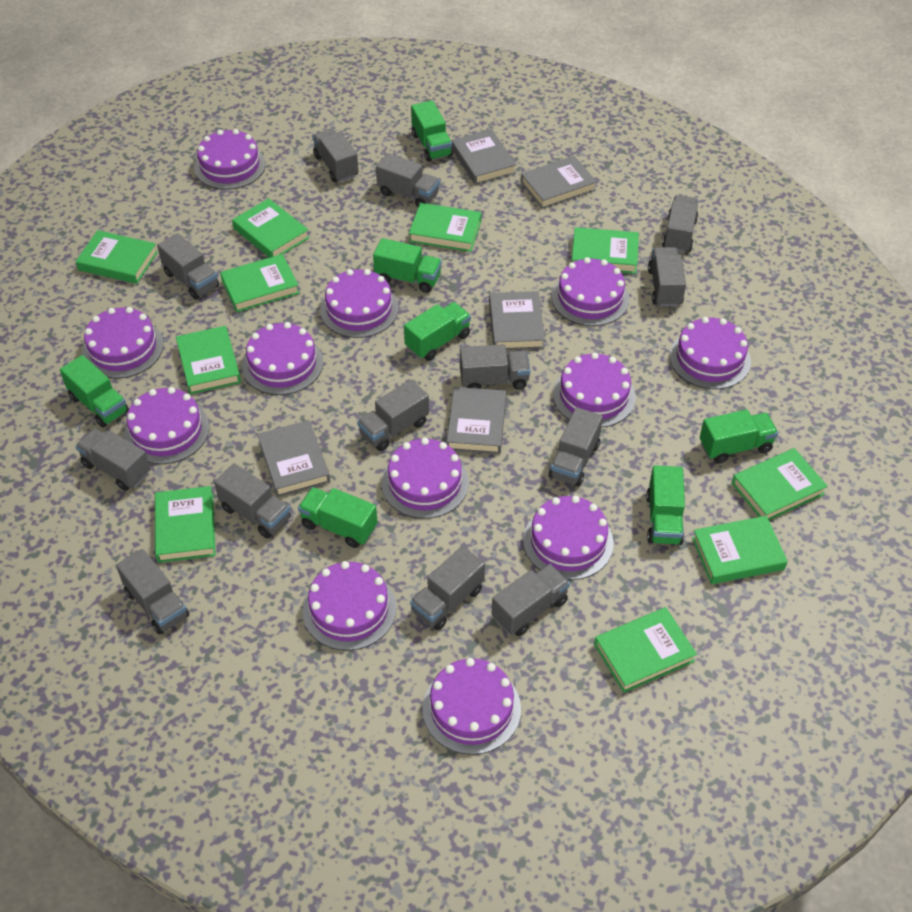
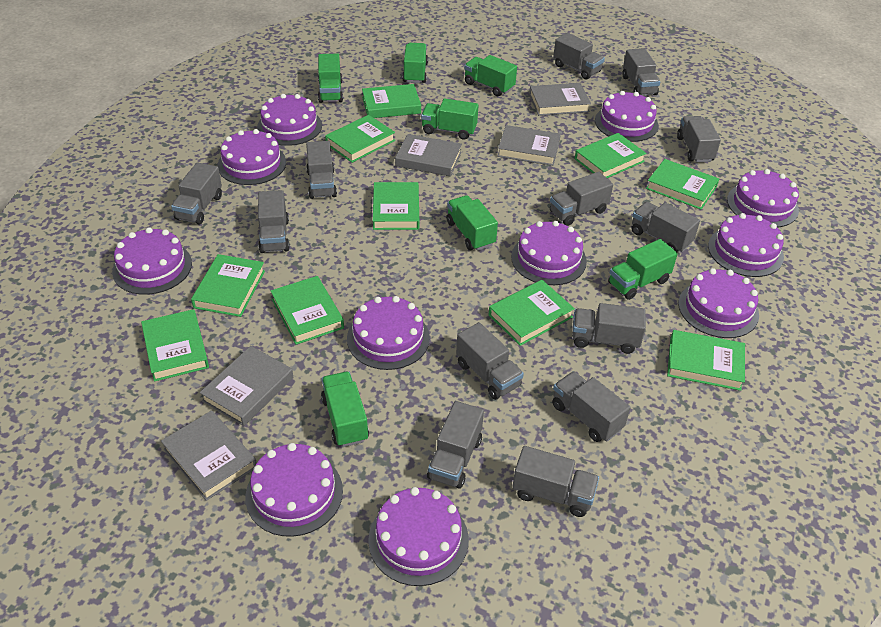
purple cake: 12 -> 11

